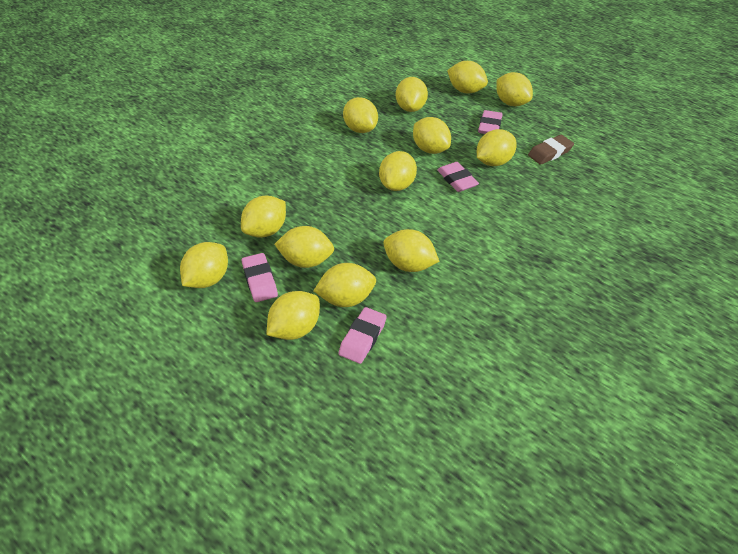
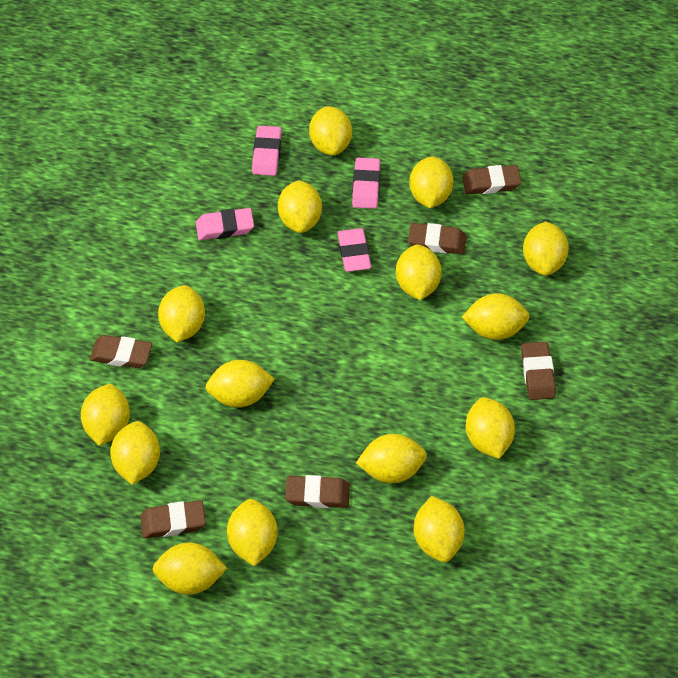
brown eraser: 1 -> 6
yellow lemon: 13 -> 15

